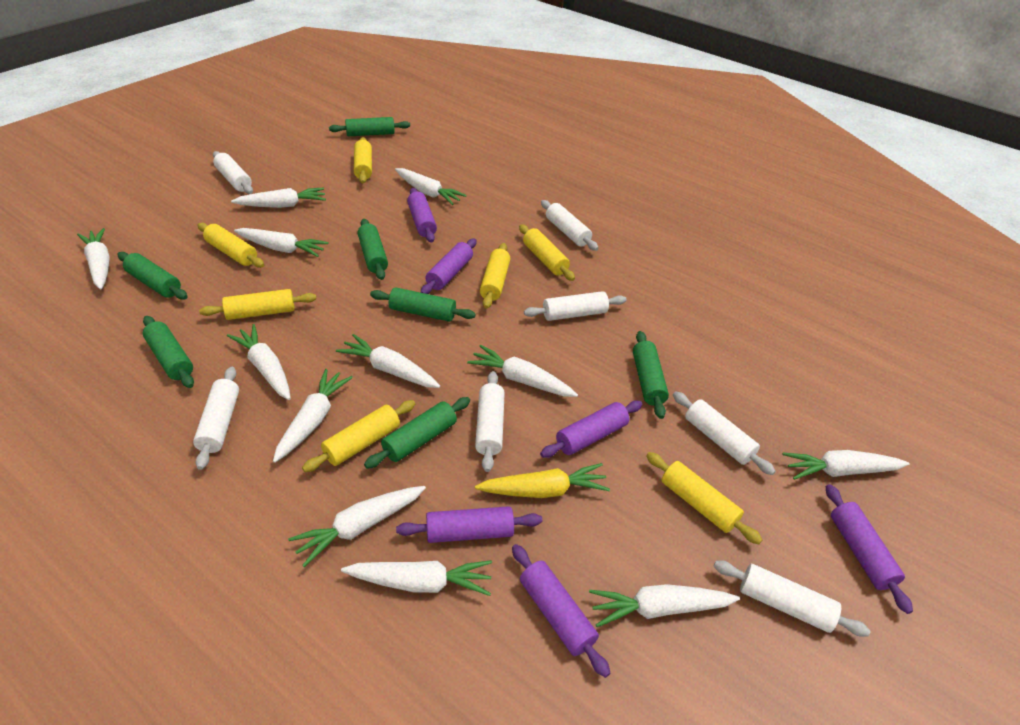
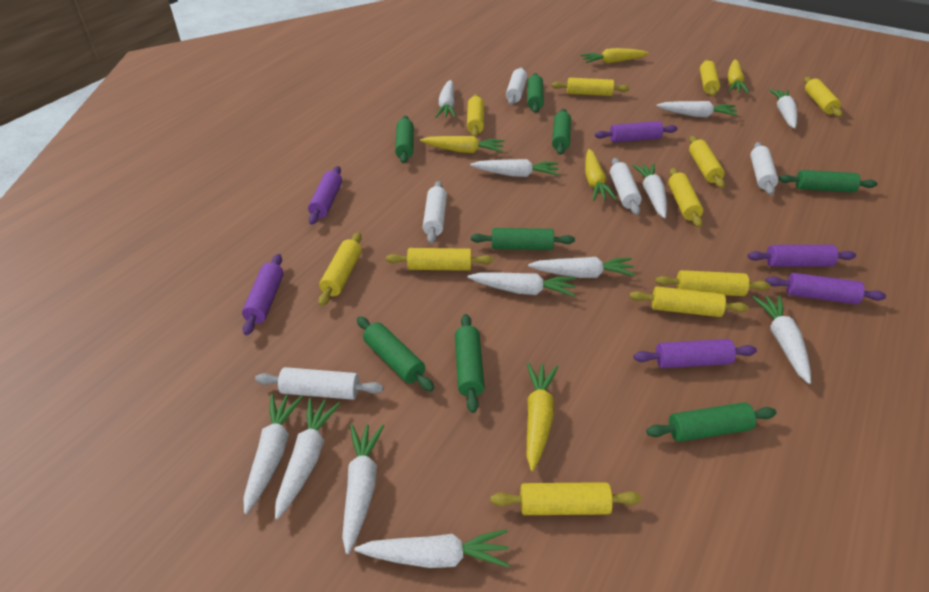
green rolling pin: 7 -> 8
white rolling pin: 7 -> 5
yellow carrot: 1 -> 5
yellow rolling pin: 7 -> 11

